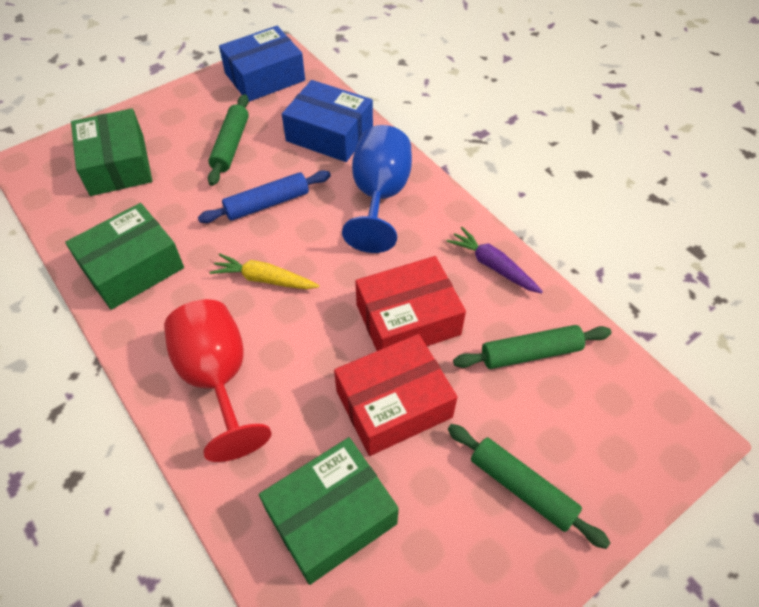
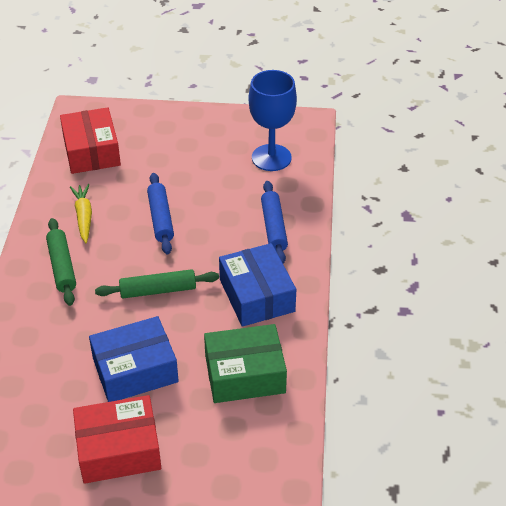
blue rolling pin: 1 -> 2
green box: 3 -> 1
green rolling pin: 3 -> 2
purple carrot: 1 -> 0
red goblet: 1 -> 0

